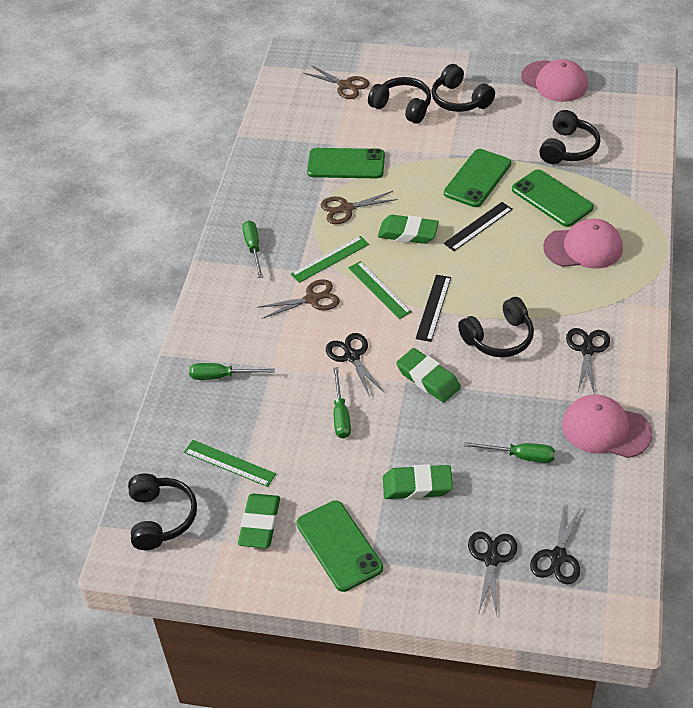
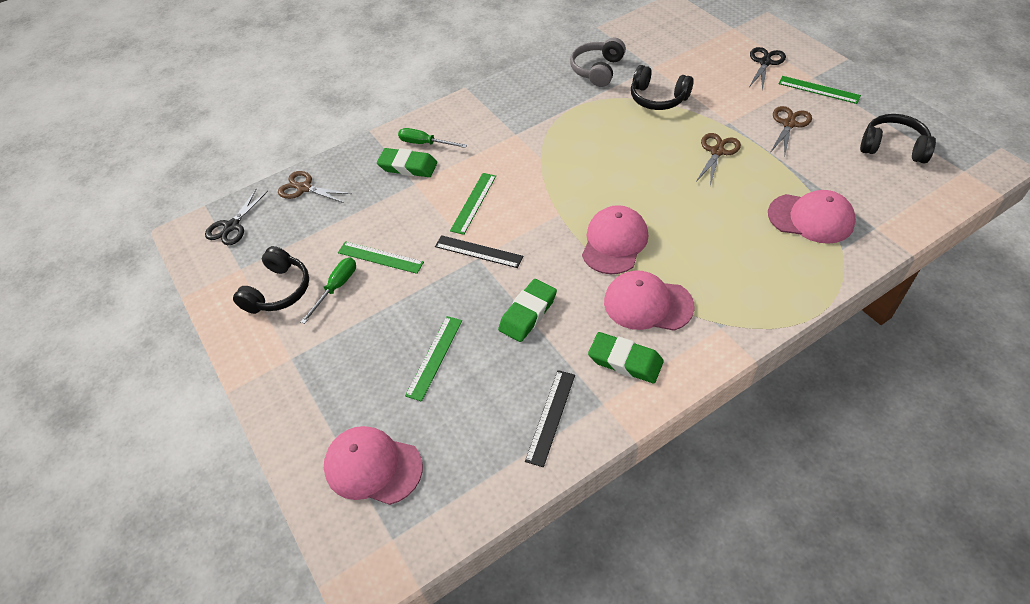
black headphones: 5 -> 3
black scissors: 4 -> 2
green eraser: 4 -> 3
green phone: 4 -> 0
green ruler: 3 -> 4
green screwdriver: 4 -> 2
grey headphones: 0 -> 1
pink cap: 3 -> 4

